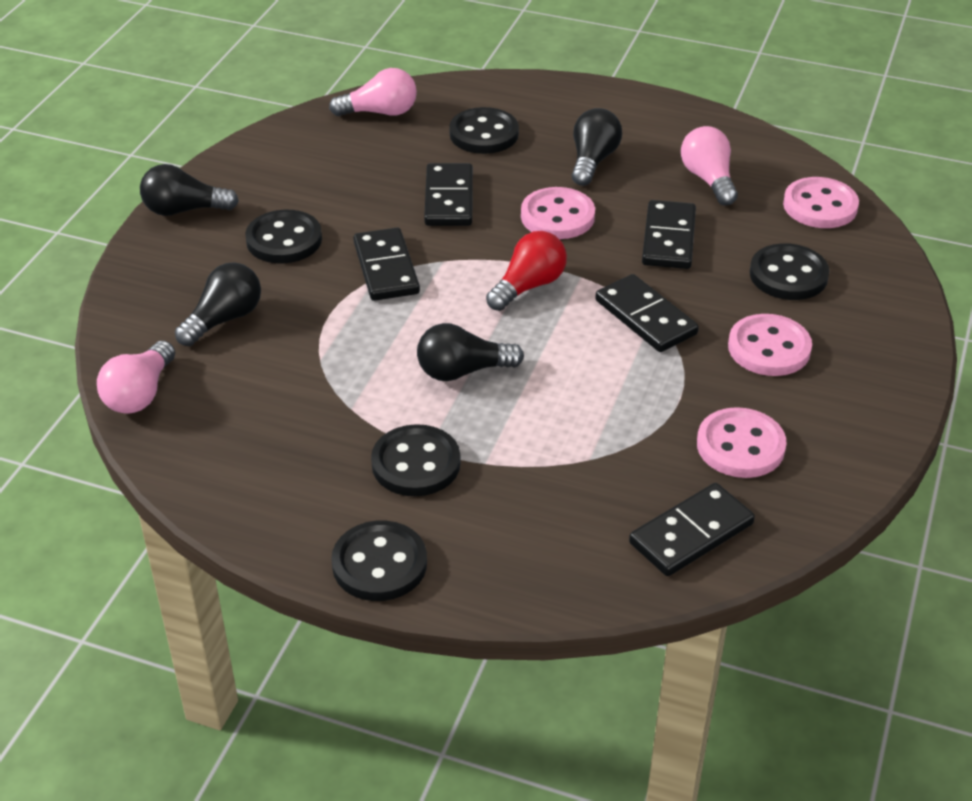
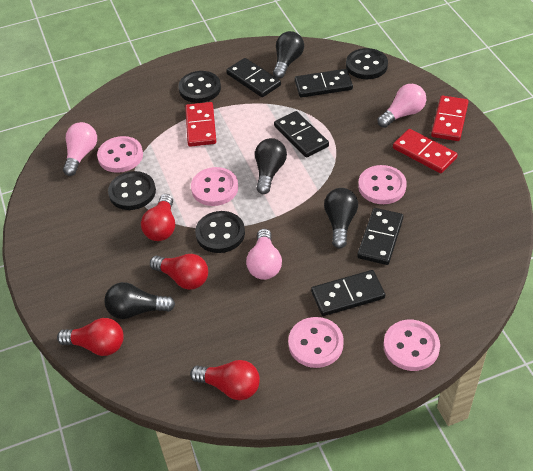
black button: 5 -> 4
pink button: 4 -> 5
red domino: 0 -> 3
red light bulb: 1 -> 4

